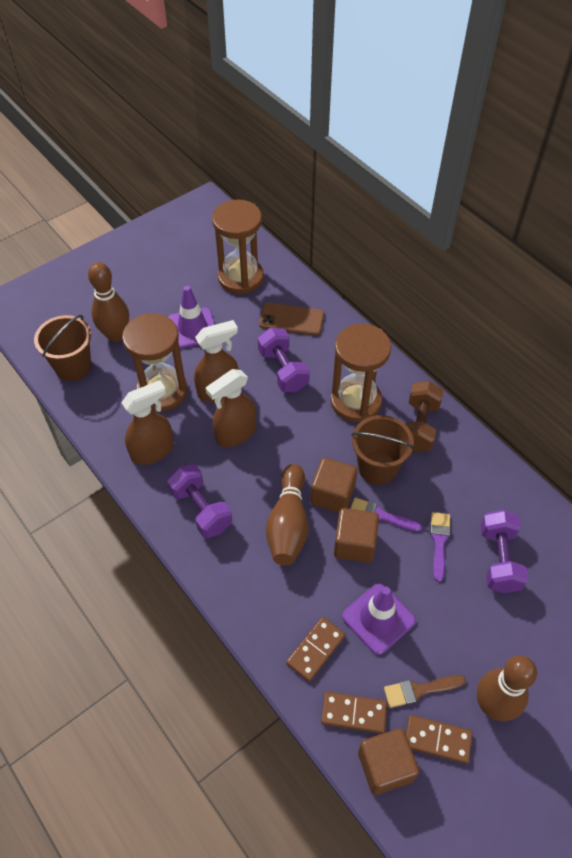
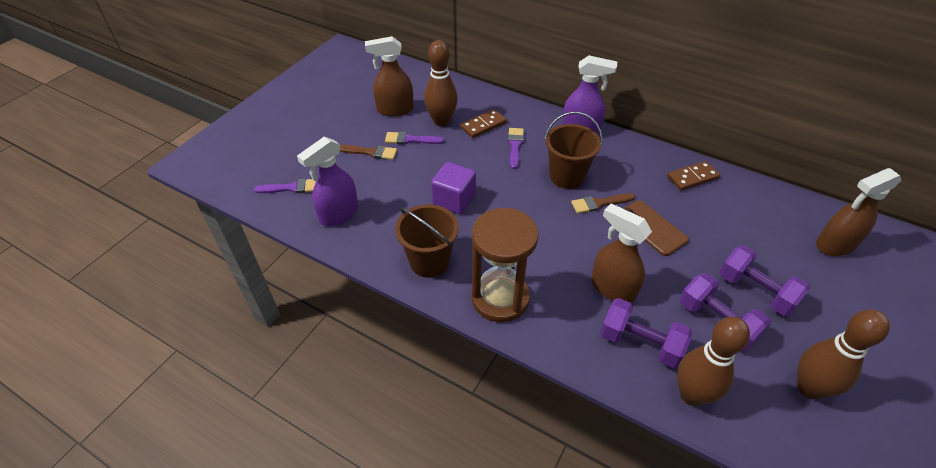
brown brush: 1 -> 2
brown cube: 3 -> 0
brown domino: 3 -> 2
brown dumbbell: 1 -> 0
brown hourglass: 3 -> 1
purple brush: 2 -> 3
purple cube: 0 -> 1
purple spray bottle: 0 -> 2
purple traffic cone: 2 -> 0

